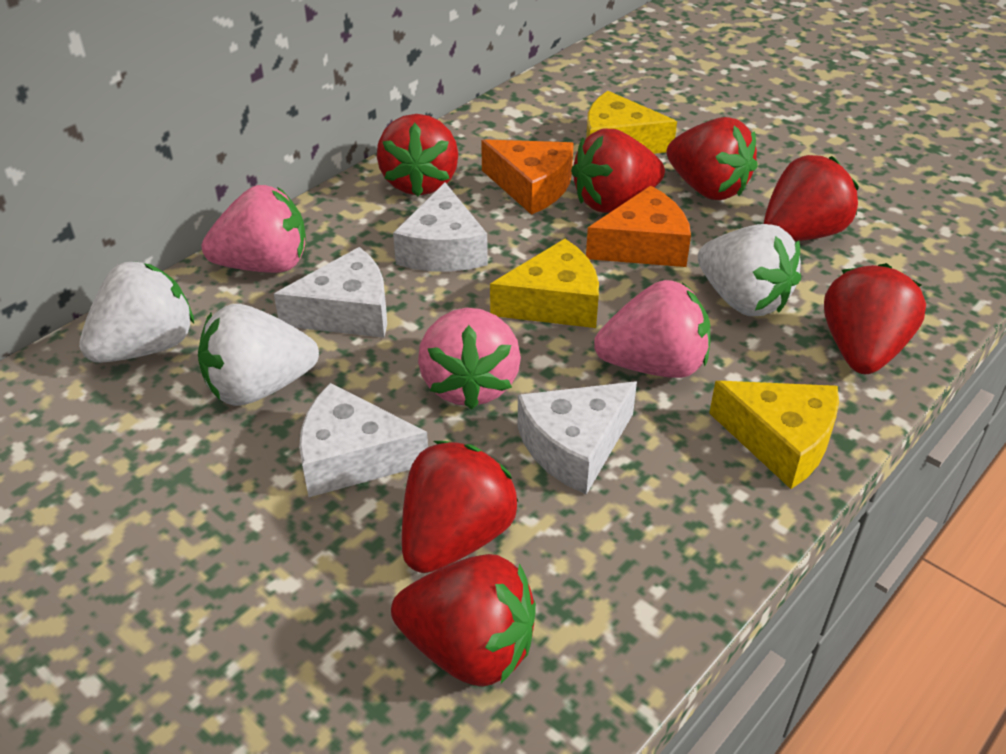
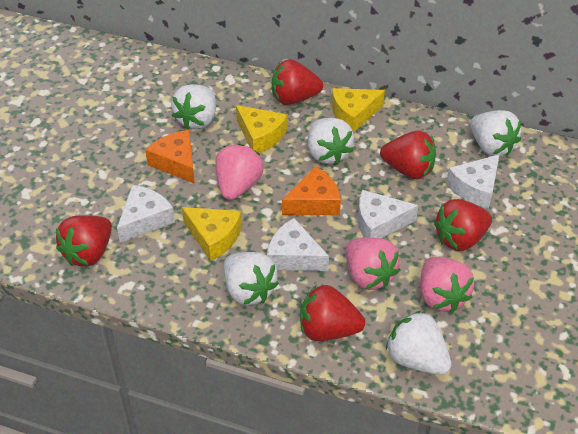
red strawberry: 7 -> 5
white strawberry: 3 -> 5

